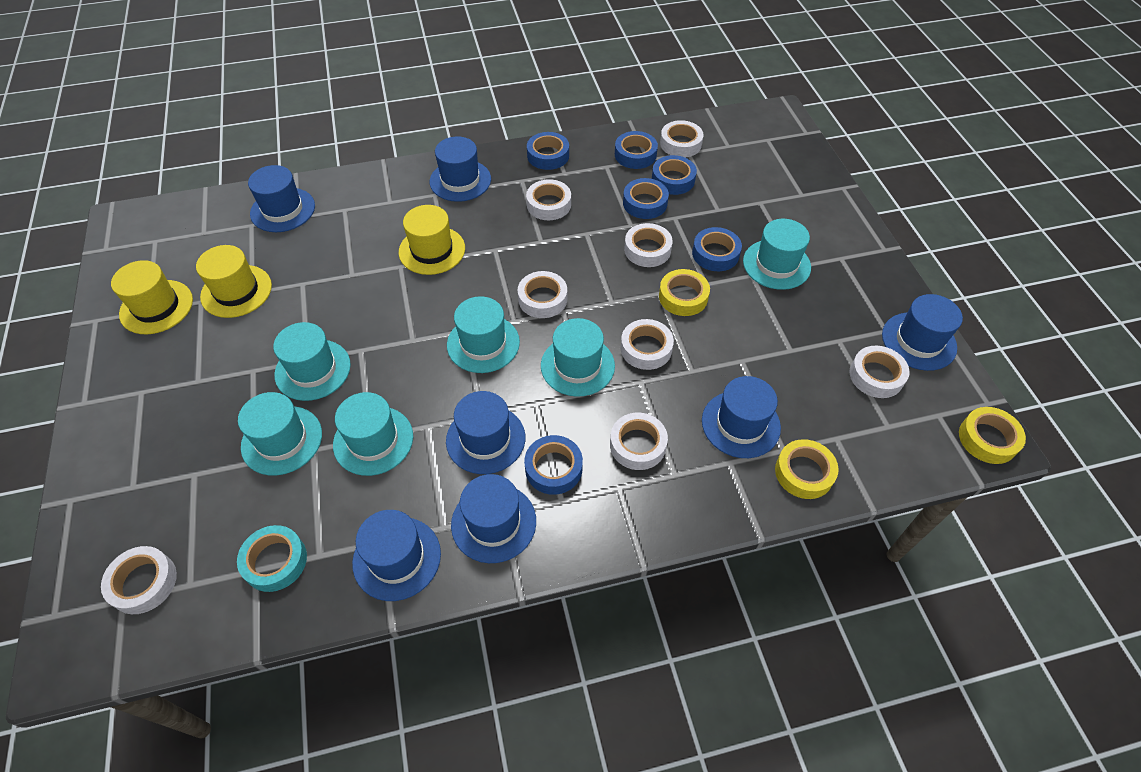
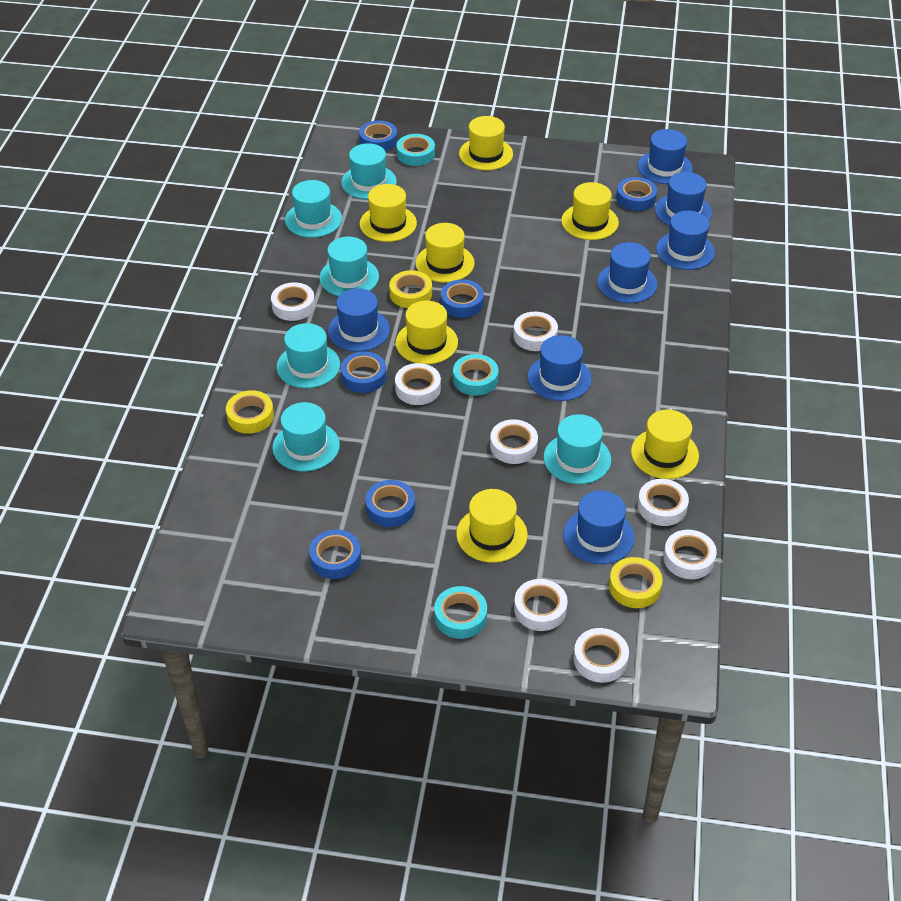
turquoise tape: 1 -> 3
yellow hat: 3 -> 7

